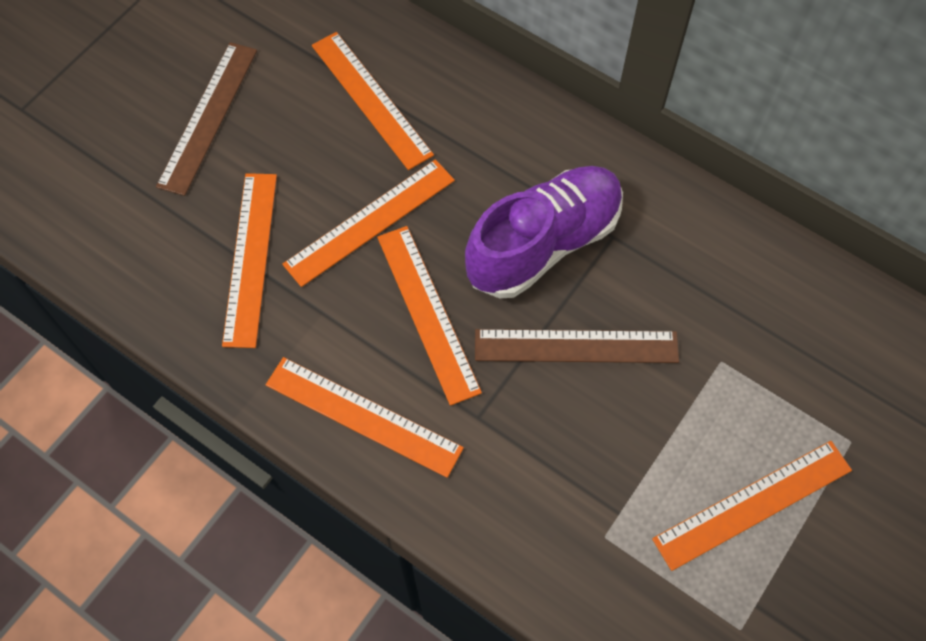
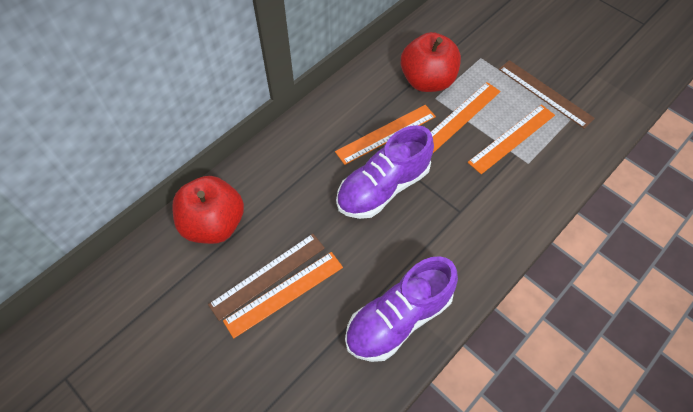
orange ruler: 6 -> 4
purple shoe: 1 -> 2
red apple: 0 -> 2

